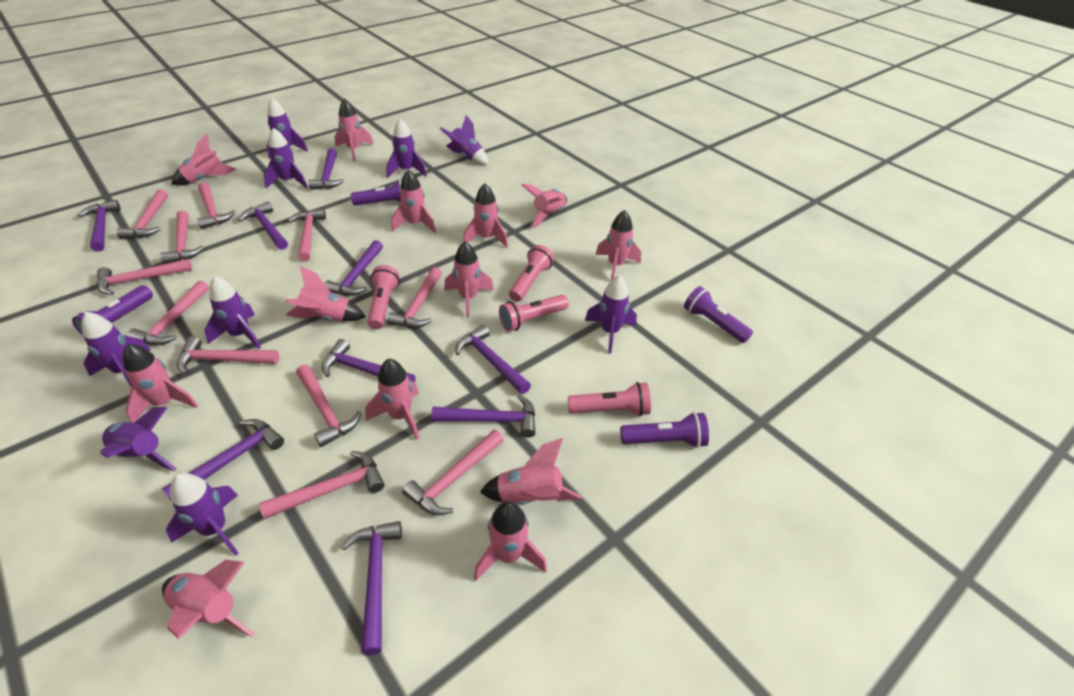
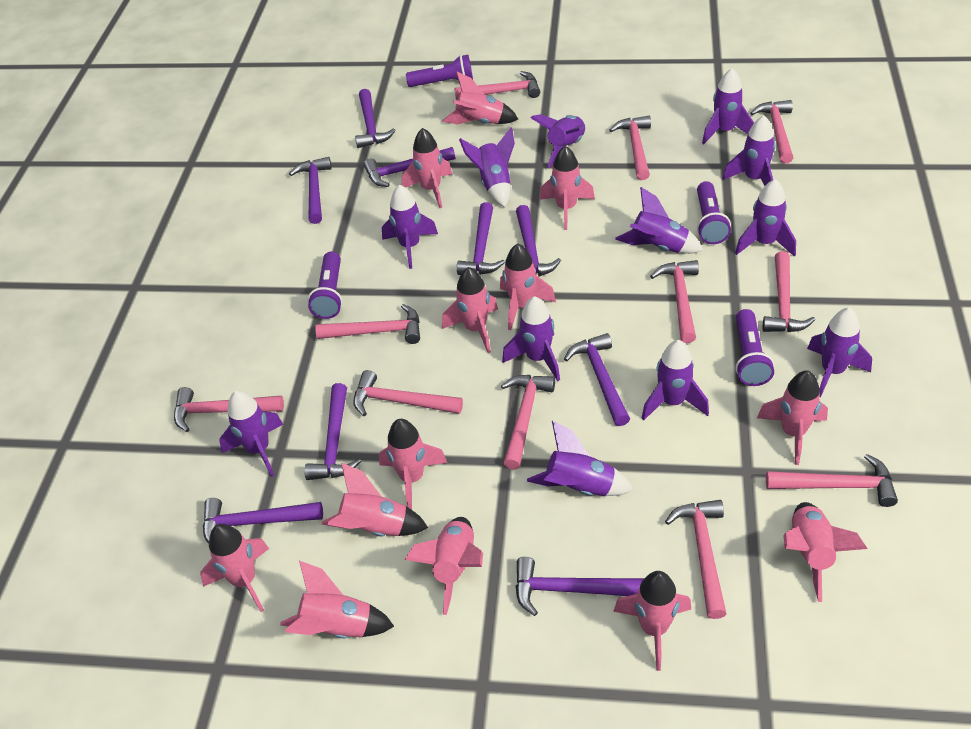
pink flashlight: 4 -> 0
purple rocket: 9 -> 12

